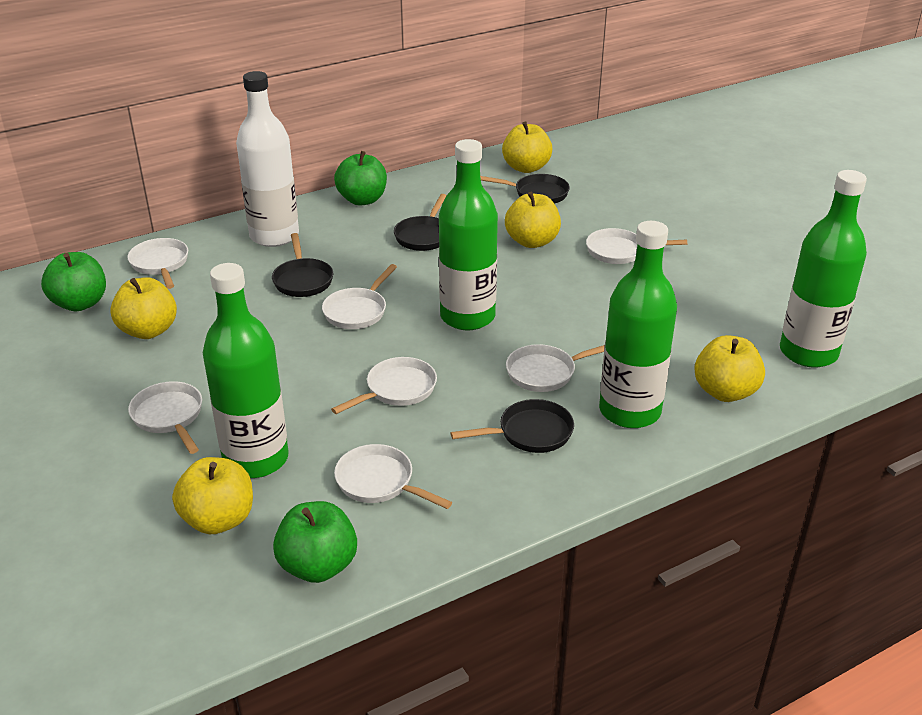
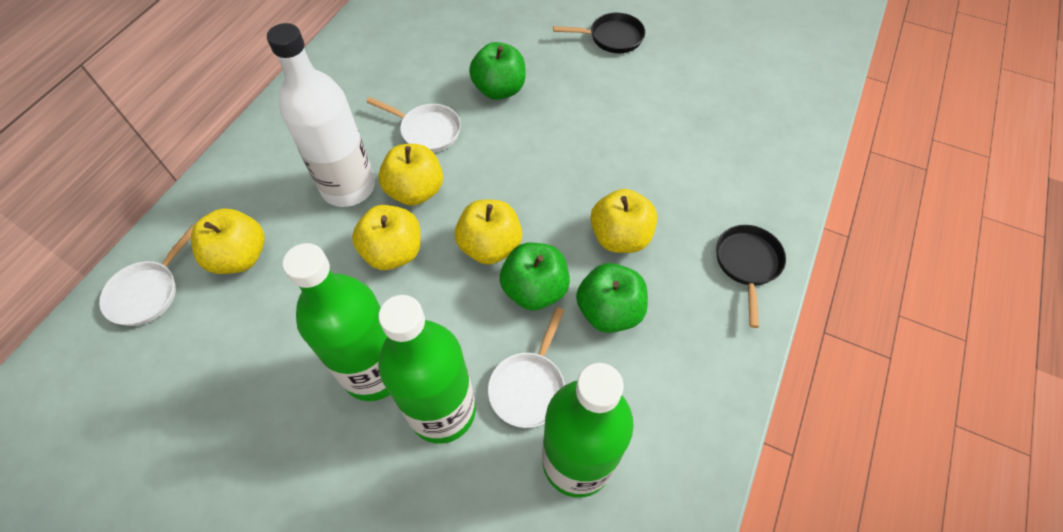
black pan: 4 -> 2
green bottle: 4 -> 3
white pan: 7 -> 3

